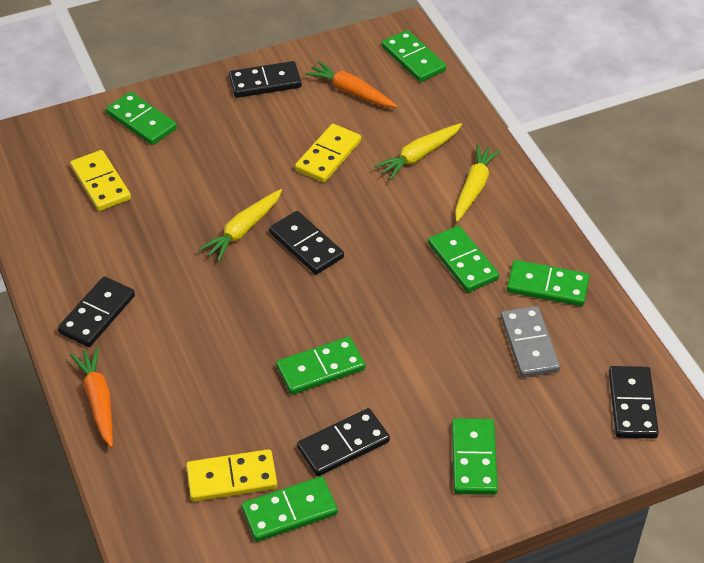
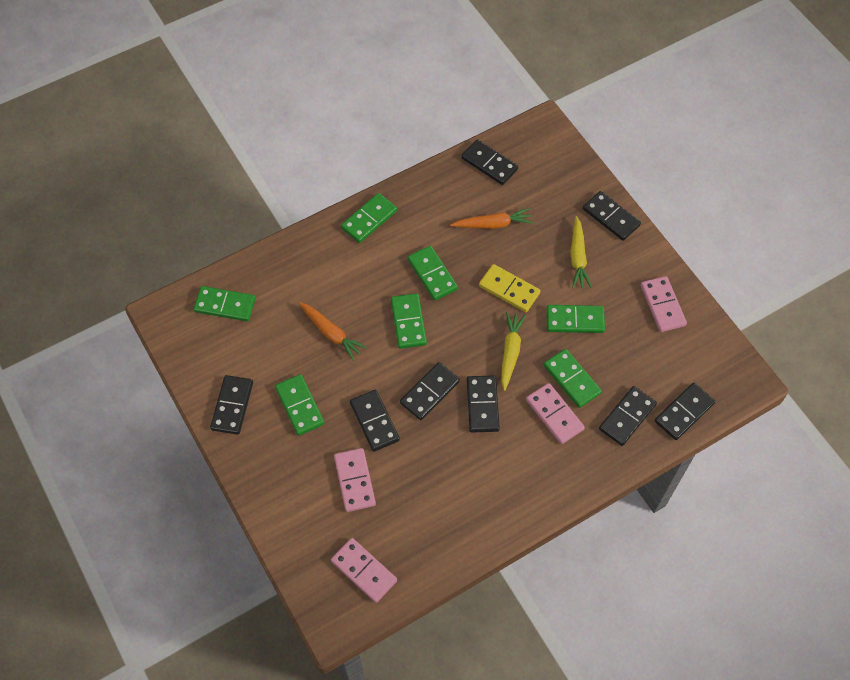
black domino: 5 -> 8
grey domino: 1 -> 0
pink domino: 0 -> 4
yellow carrot: 3 -> 2
yellow domino: 3 -> 1

